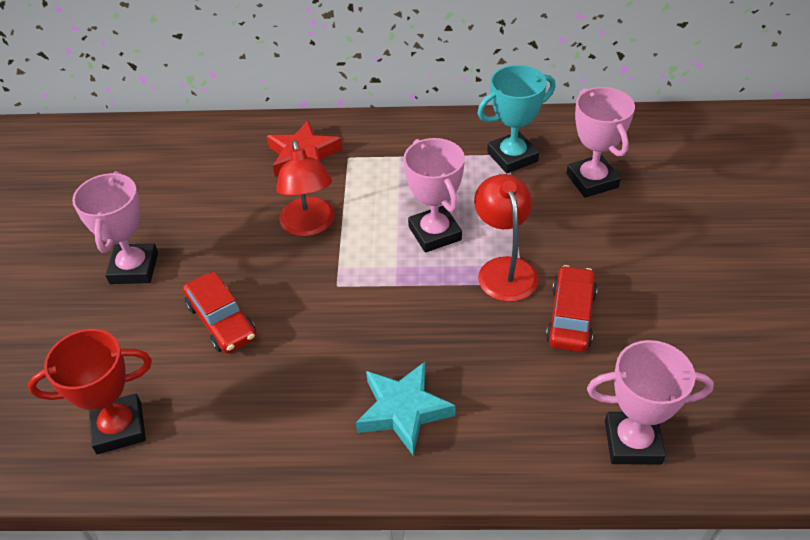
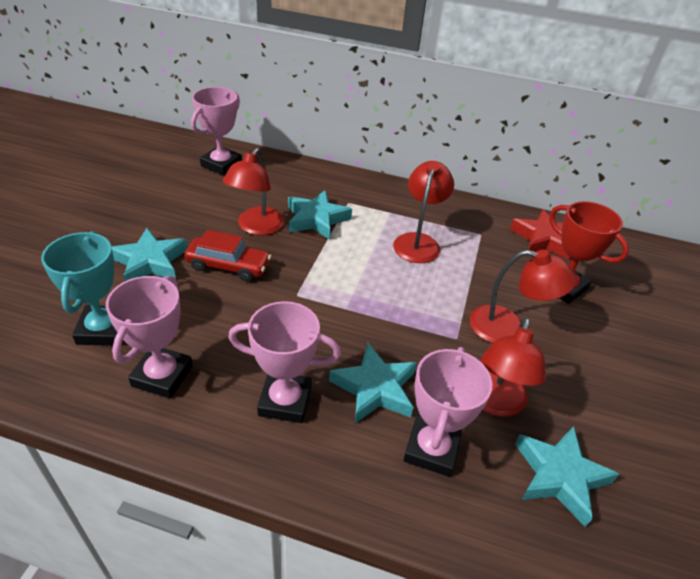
red car: 2 -> 1
red lamp: 2 -> 4
turquoise star: 1 -> 4

